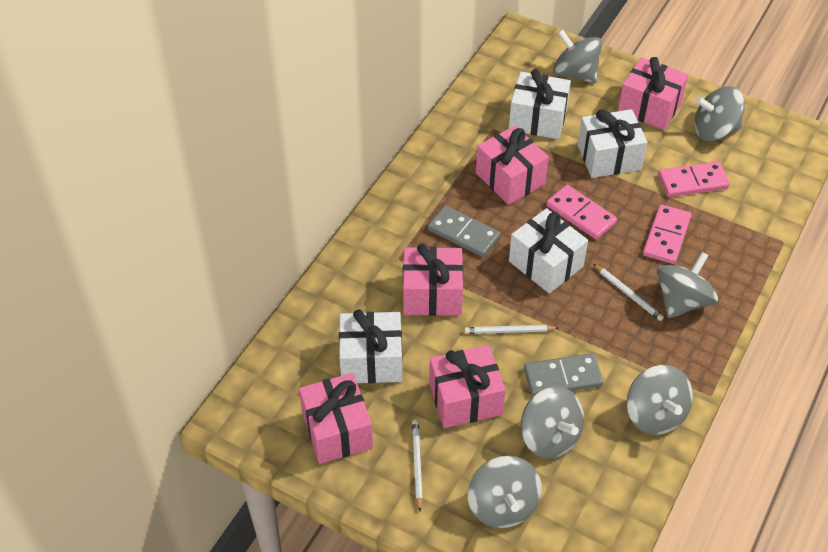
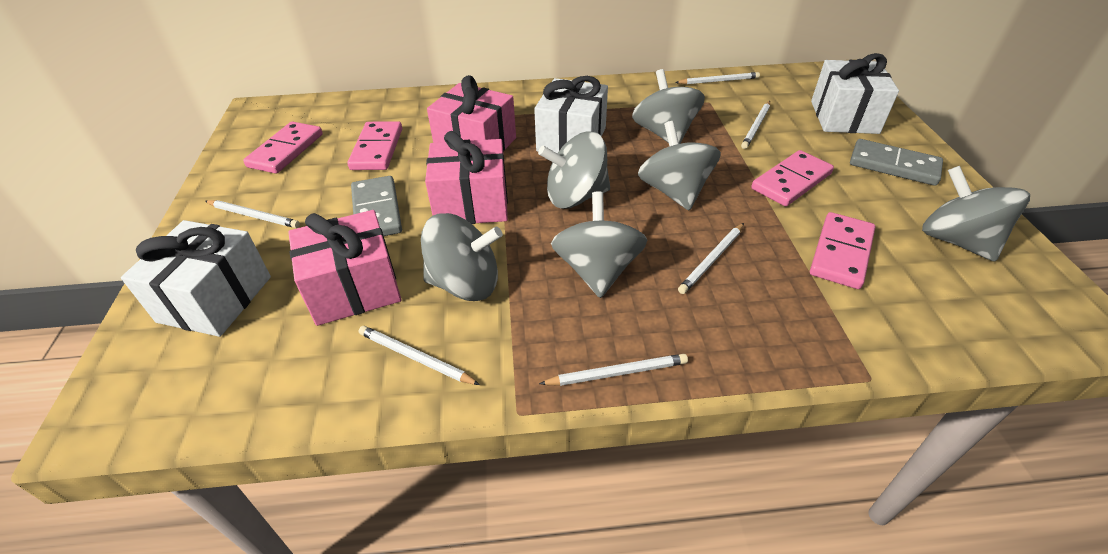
pink domino: 3 -> 4
pink gift: 5 -> 3
white gift: 4 -> 3
white pencil: 3 -> 6

